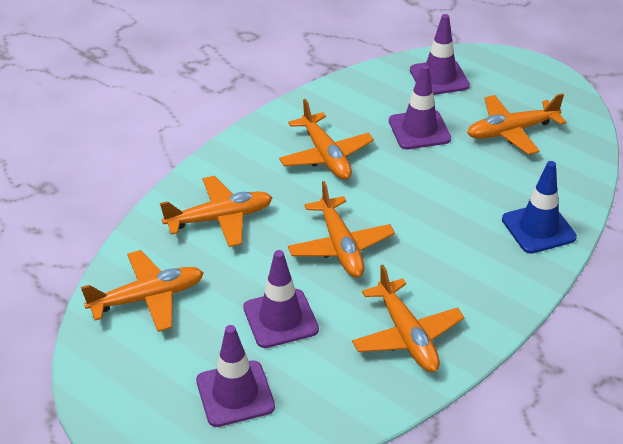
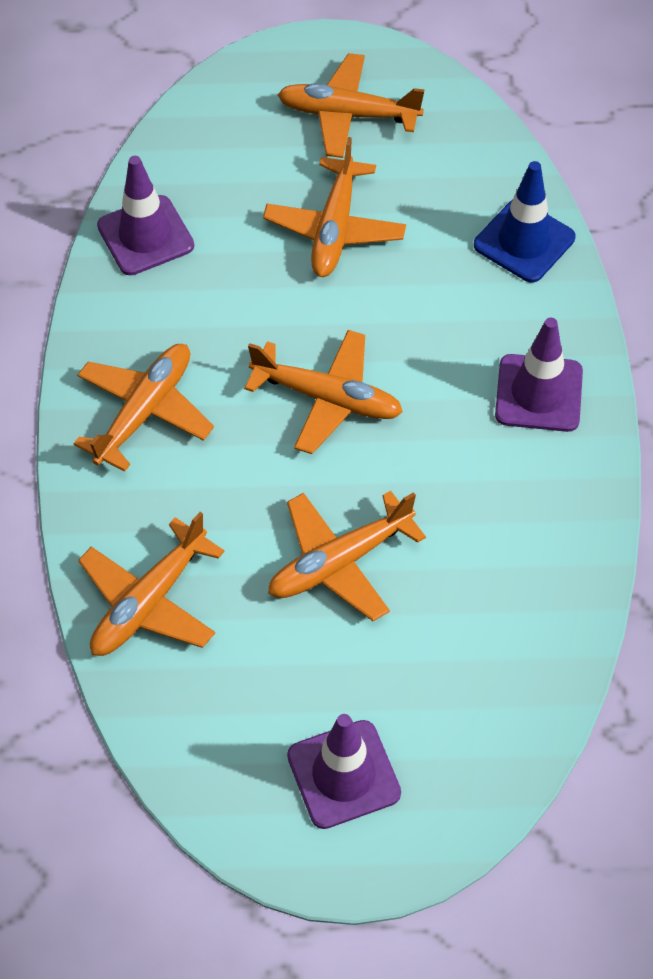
purple traffic cone: 4 -> 3

